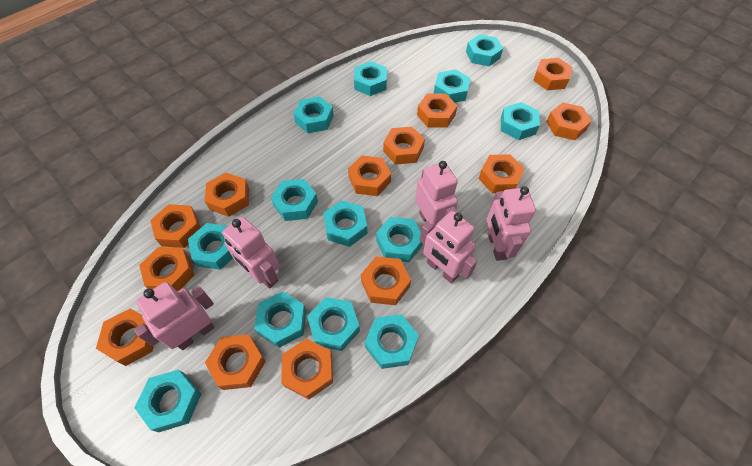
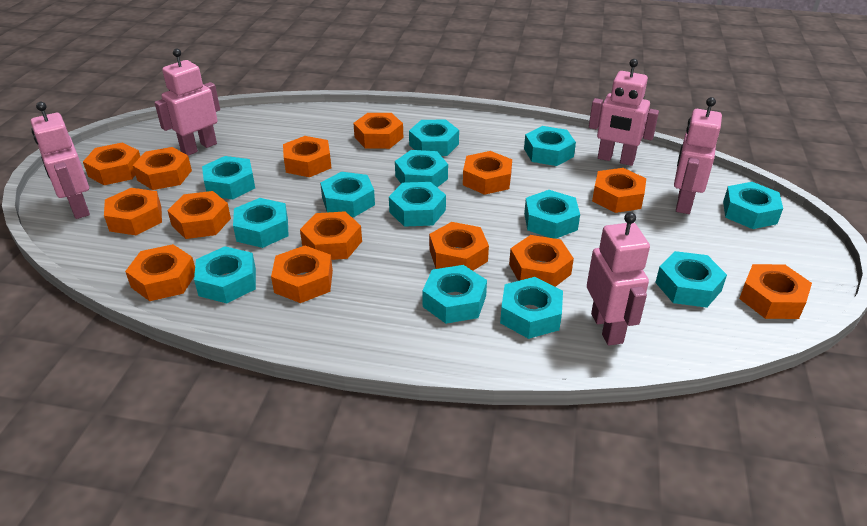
orange nut: 13 -> 14

